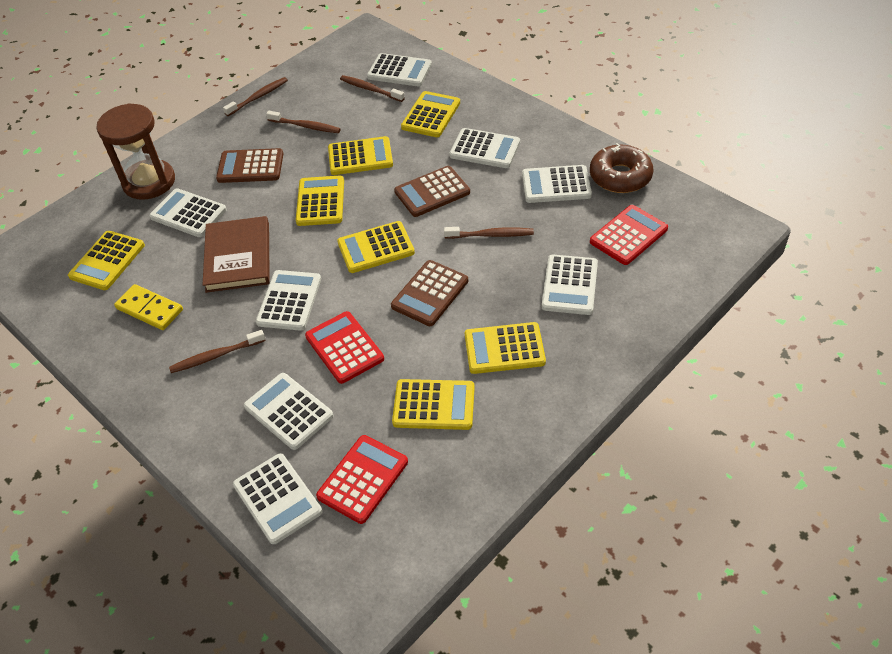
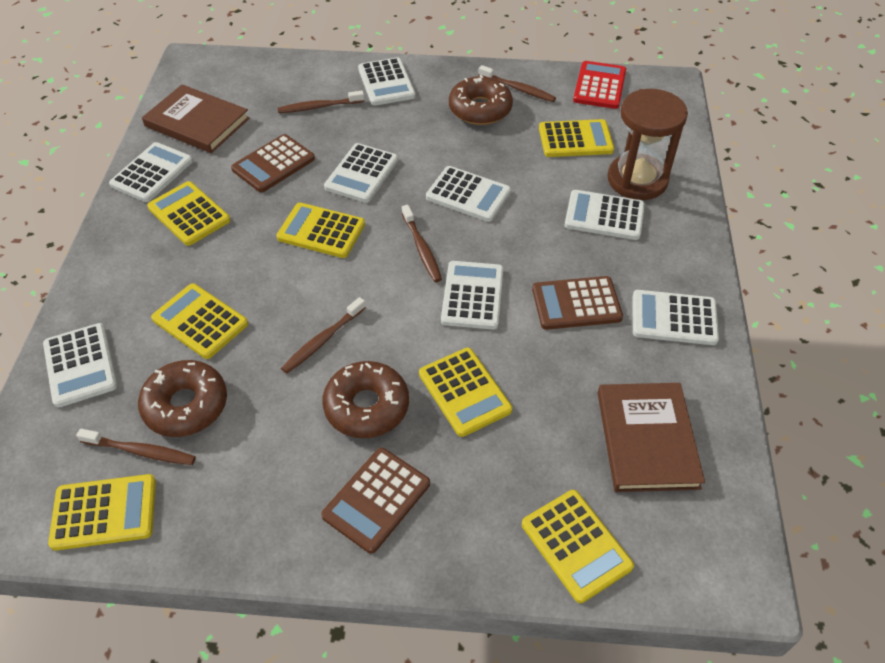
brown book: 1 -> 2
brown donut: 1 -> 3
red calculator: 3 -> 1
yellow domino: 1 -> 0

